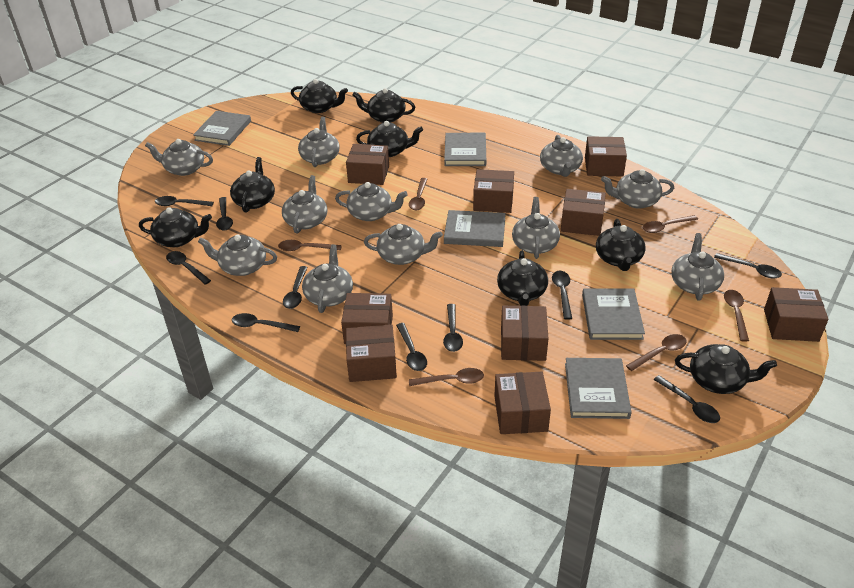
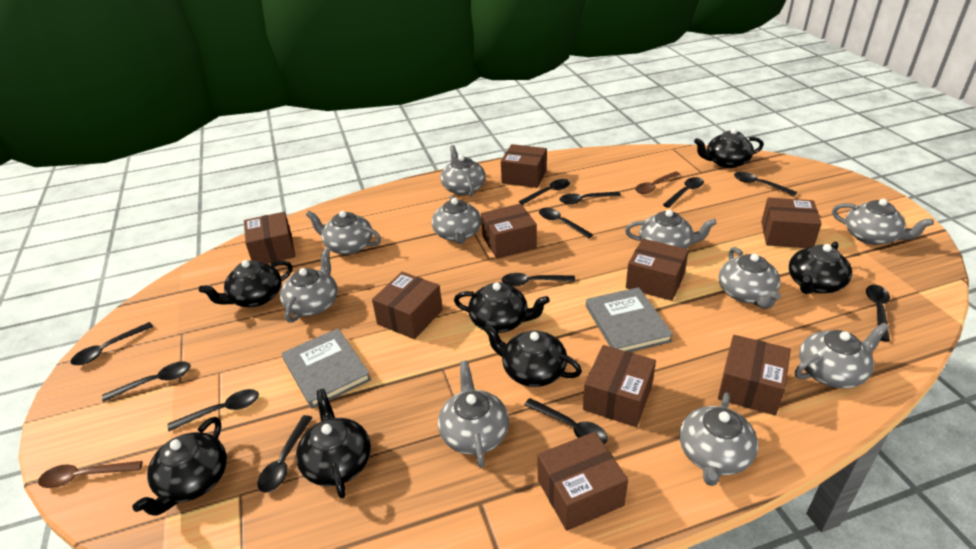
black spoon: 10 -> 12
black teapot: 8 -> 7
brown spoon: 6 -> 2
grey book: 5 -> 2
grey teapot: 11 -> 10

